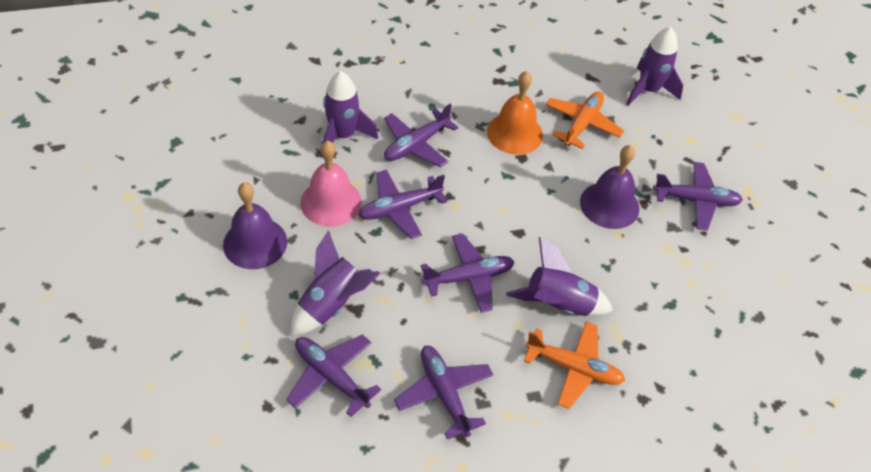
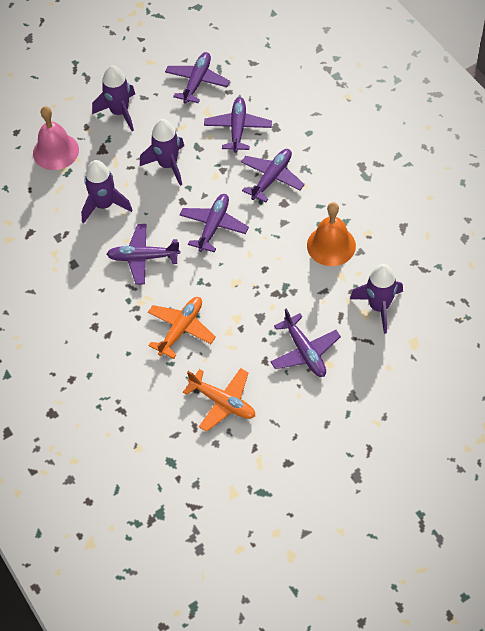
purple bell: 2 -> 0

